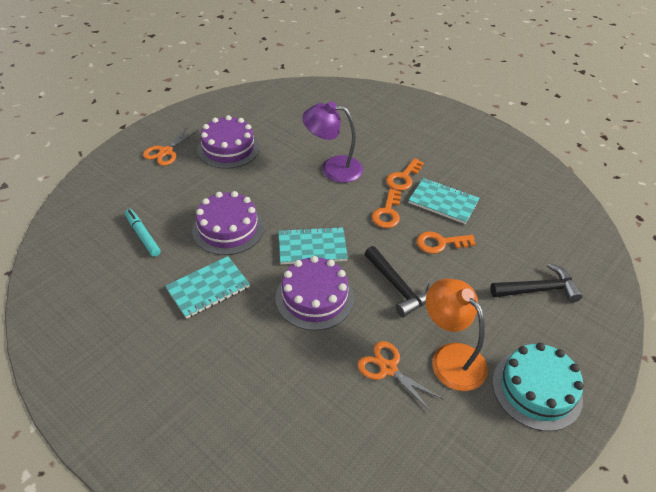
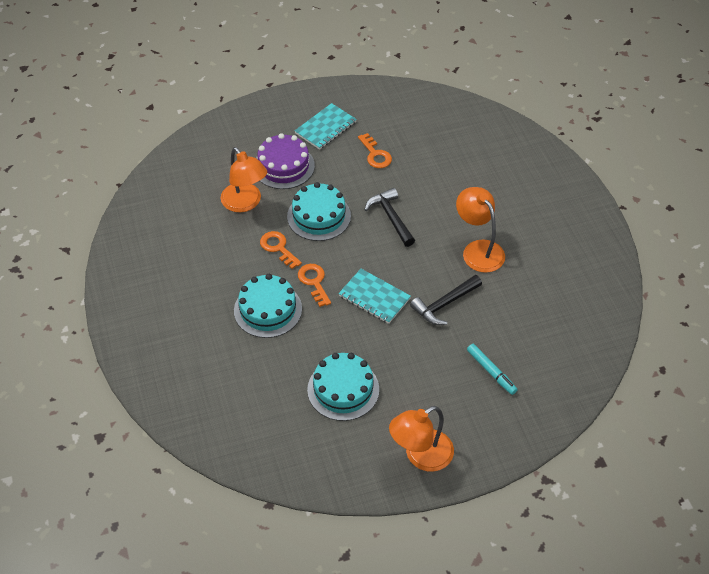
orange lamp: 1 -> 3
orange scissors: 2 -> 0
purple cake: 3 -> 1
purple lamp: 1 -> 0
turquoise cake: 1 -> 3
turquoise notebook: 3 -> 2

